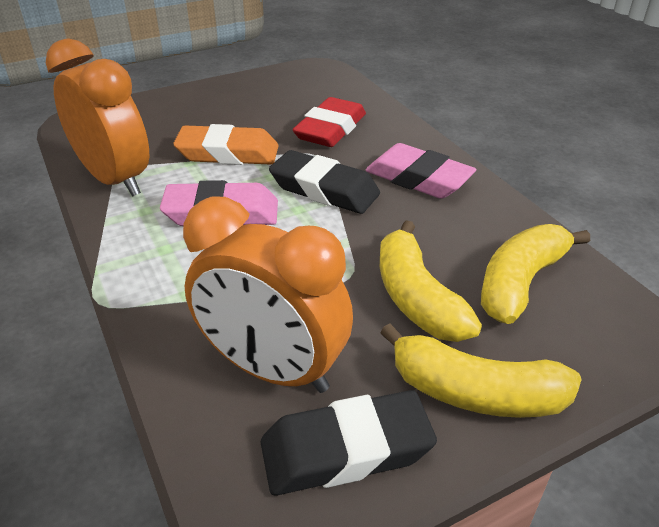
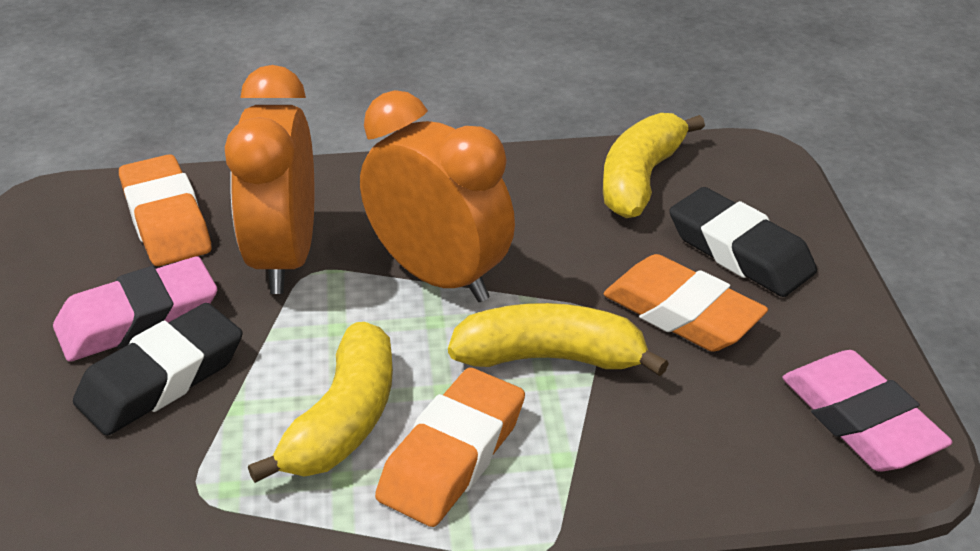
orange eraser: 1 -> 3
red eraser: 1 -> 0

